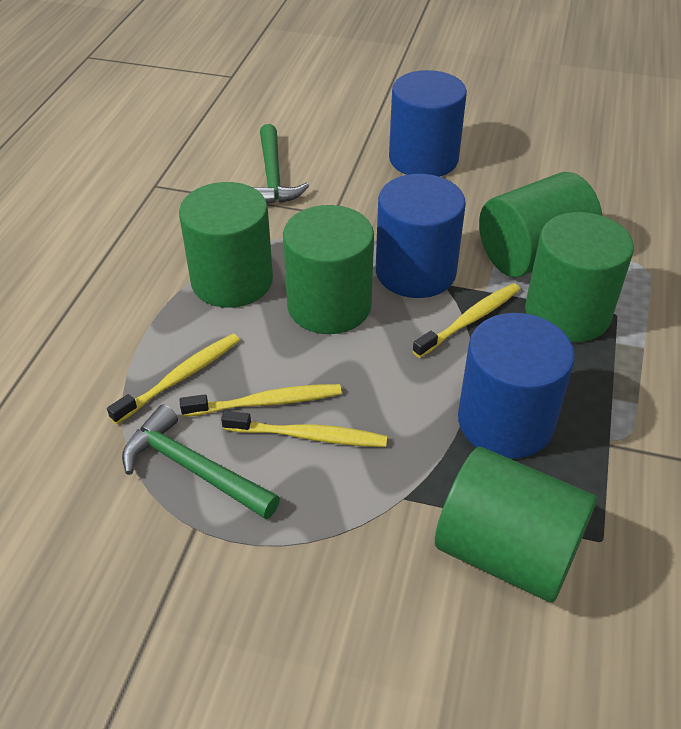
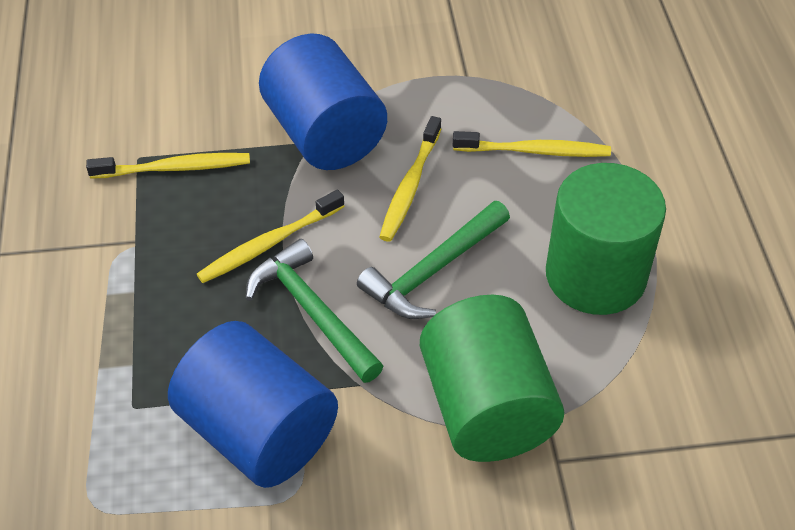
blue cylinder: 3 -> 2
green cylinder: 5 -> 2

